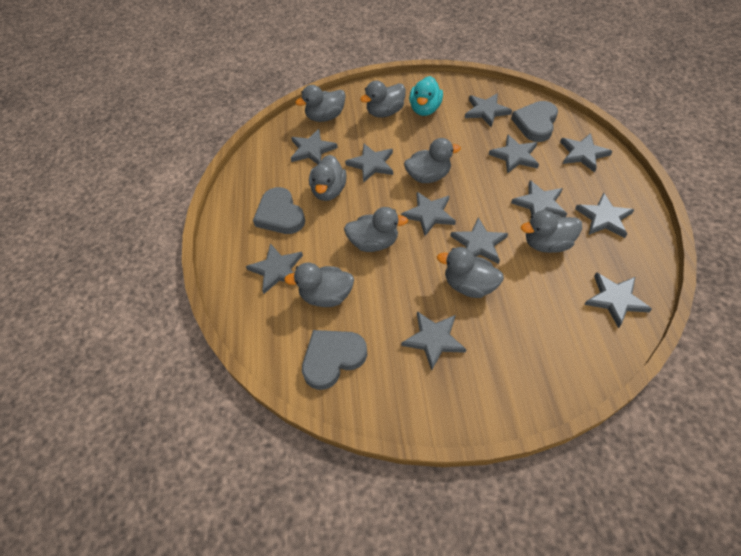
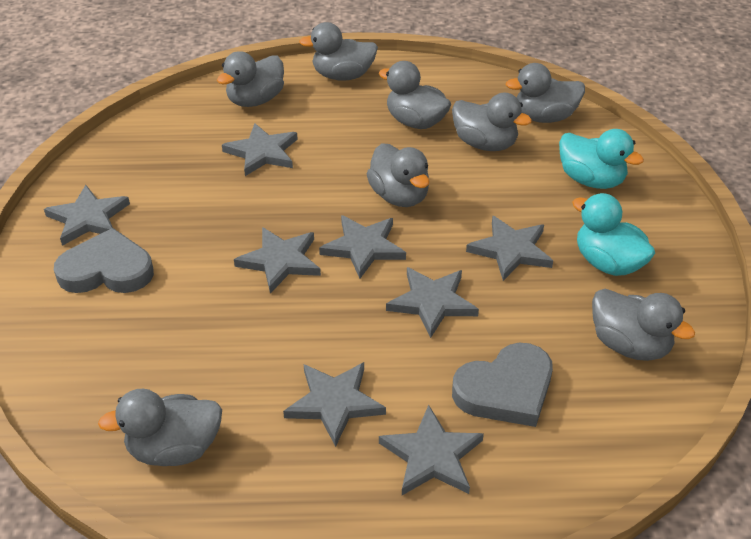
grey heart: 3 -> 2
grey star: 12 -> 8
turquoise duck: 1 -> 2

